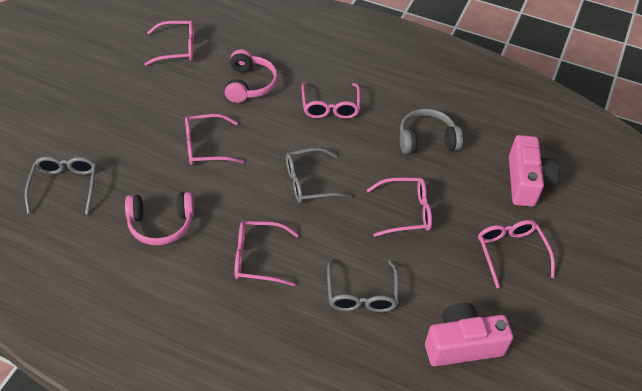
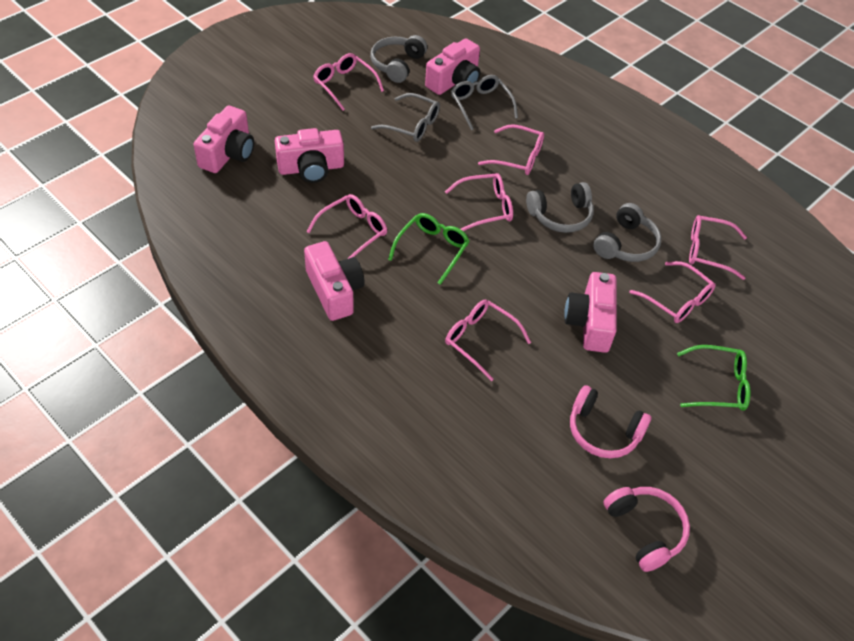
green glasses: 0 -> 2
grey glasses: 3 -> 2
grey headphones: 1 -> 3
pink camera: 2 -> 5
pink glasses: 6 -> 7

